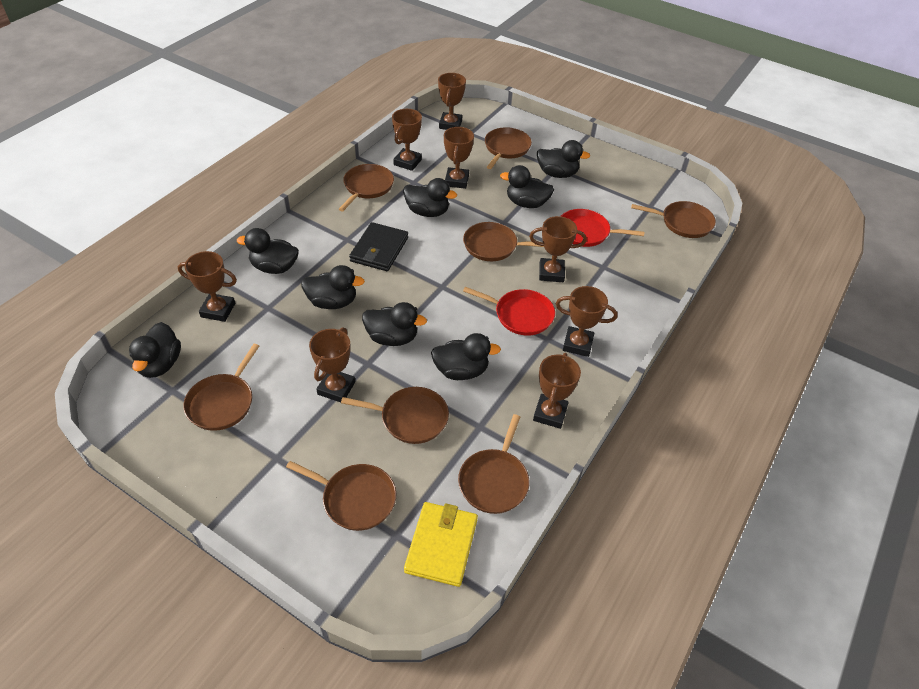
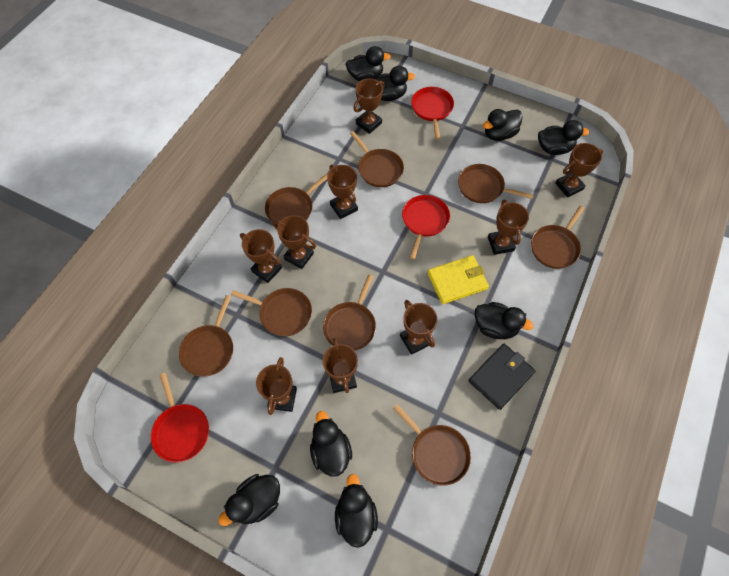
brown trophy: 8 -> 9
red pan: 2 -> 3

